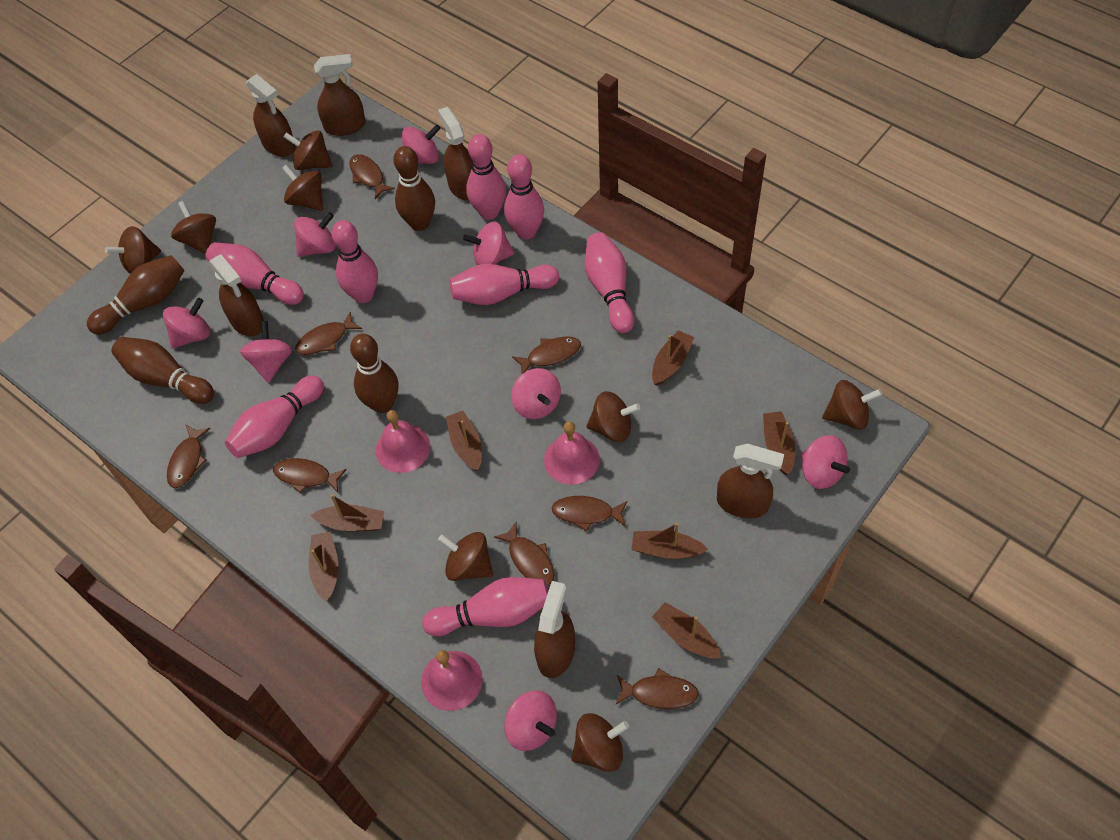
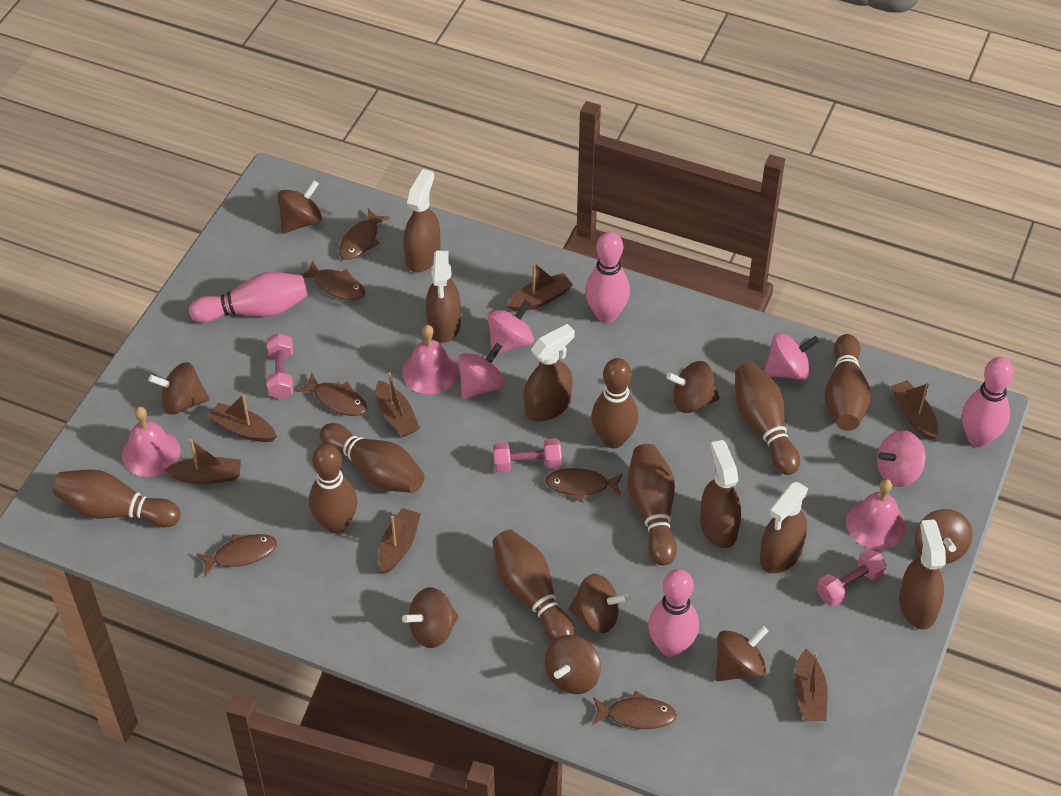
brown bowling pin: 4 -> 8
brown fish: 8 -> 6
pink bowling pin: 8 -> 4
pink dumbbell: 0 -> 3
pink spinning top: 8 -> 4

